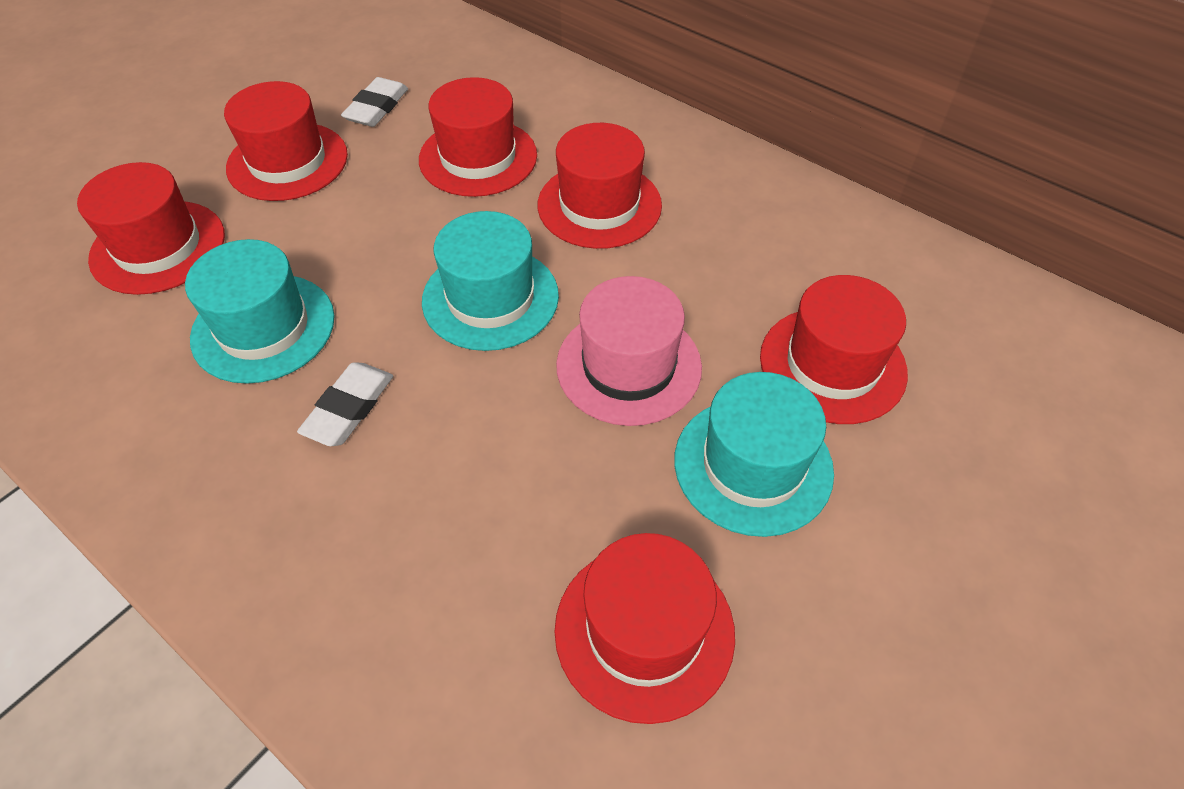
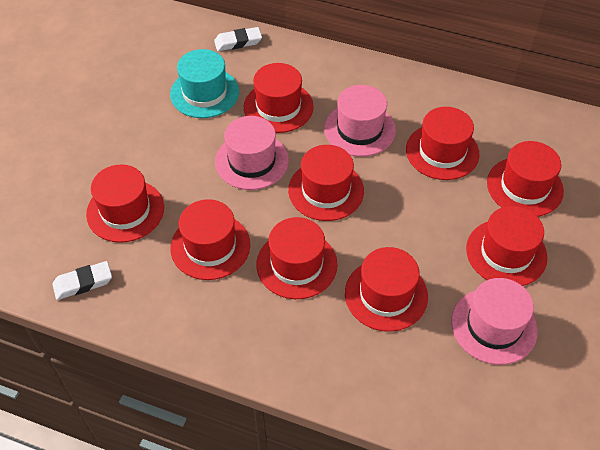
pink hat: 1 -> 3
red hat: 6 -> 9
turquoise hat: 3 -> 1

